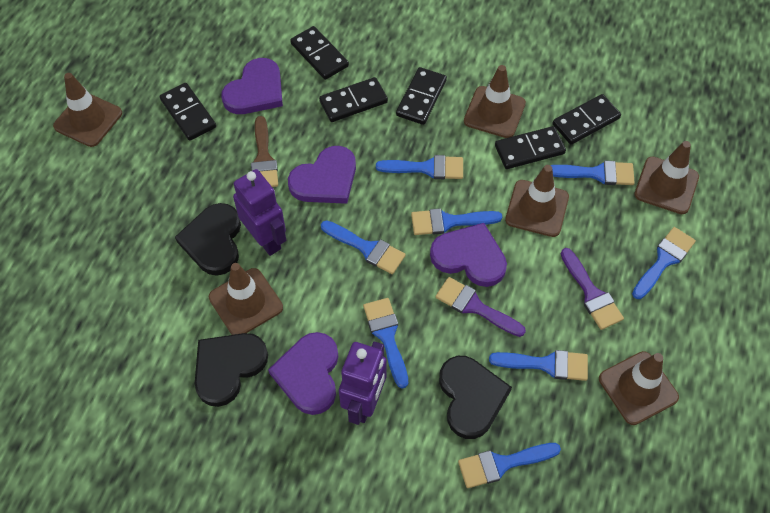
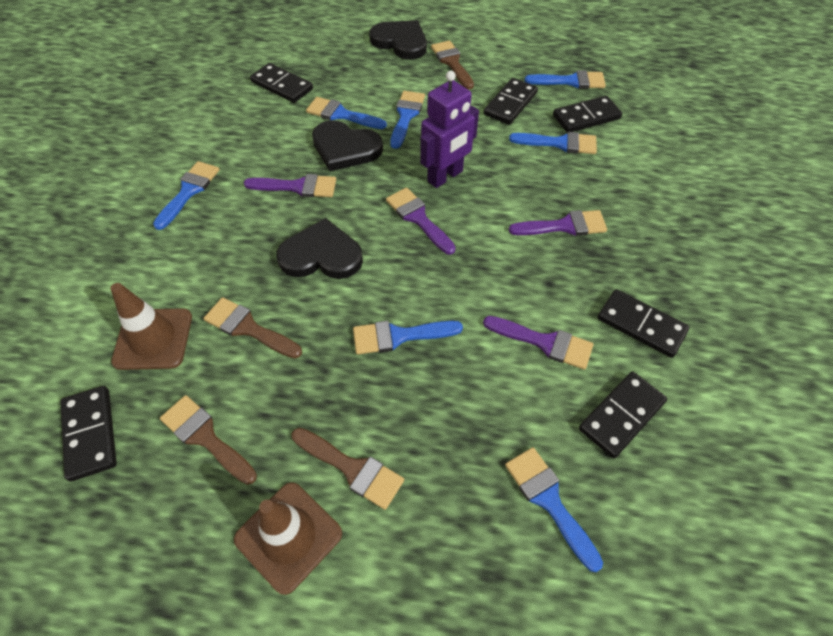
blue brush: 8 -> 7
brown brush: 1 -> 4
brown traffic cone: 6 -> 2
purple brush: 2 -> 4
purple heart: 4 -> 0
purple robot: 2 -> 1

